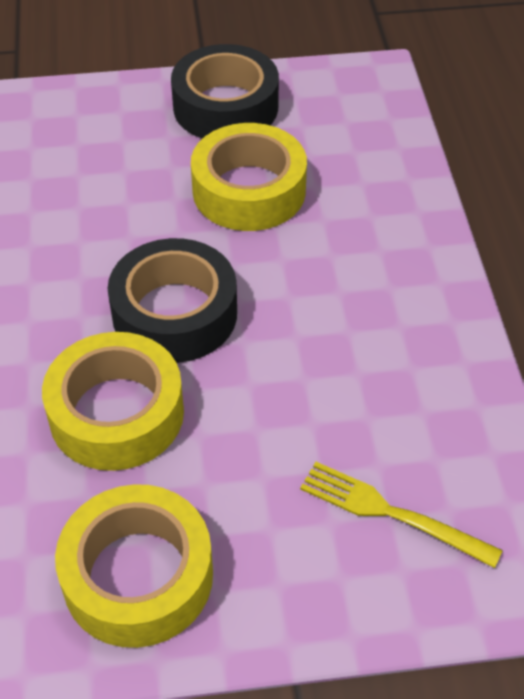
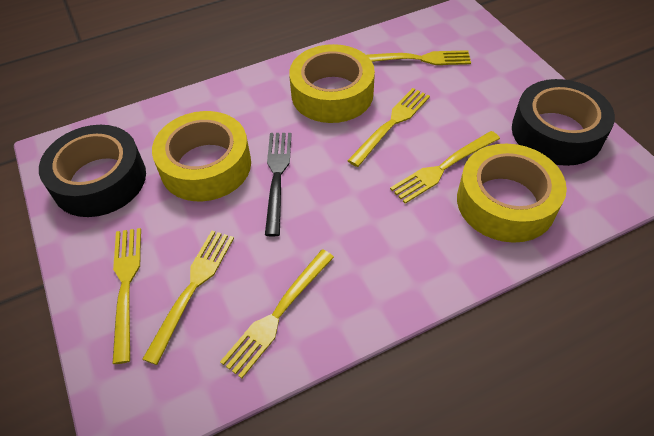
black fork: 0 -> 1
yellow fork: 1 -> 6

